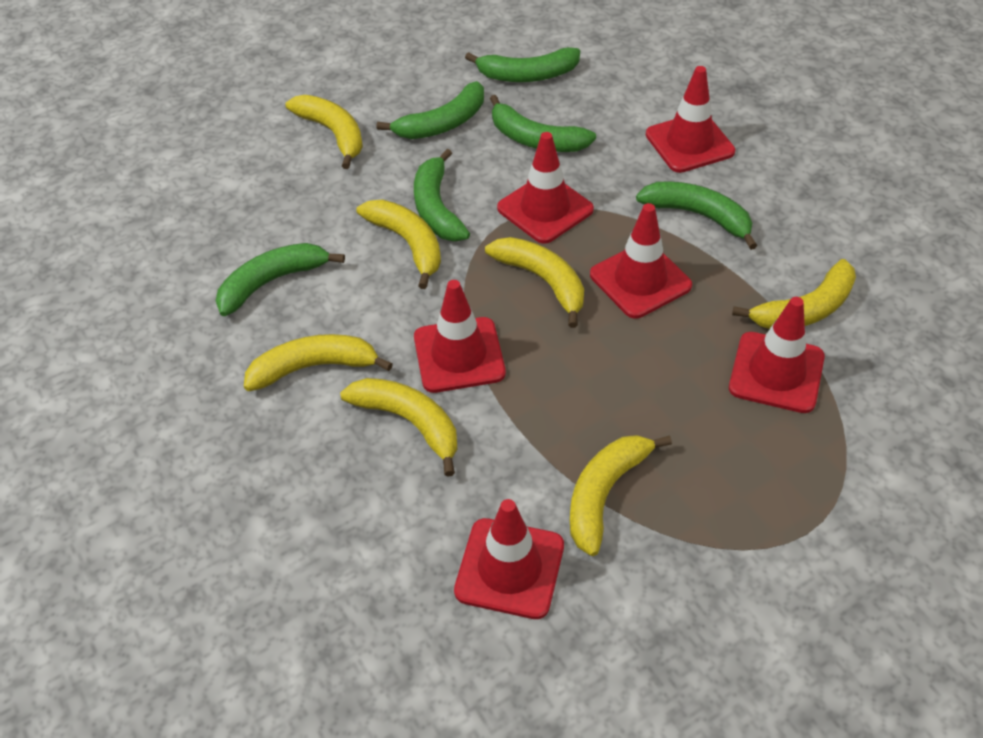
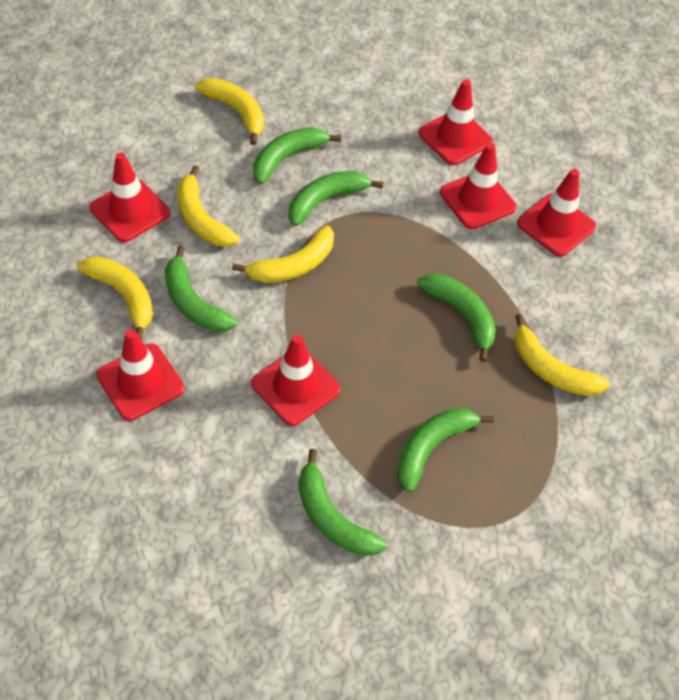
yellow banana: 7 -> 5

